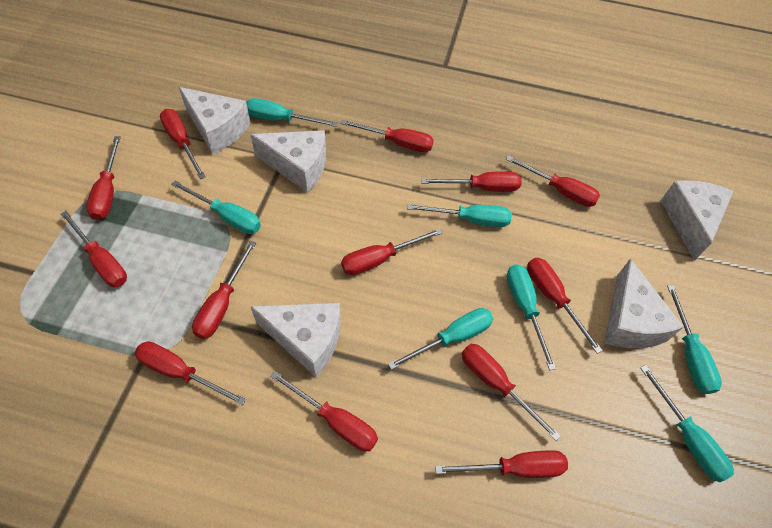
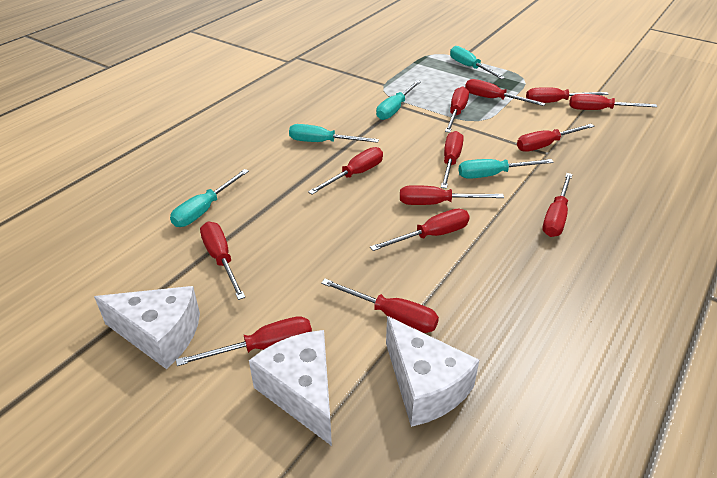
turquoise screwdriver: 7 -> 5
white cheese: 5 -> 3

